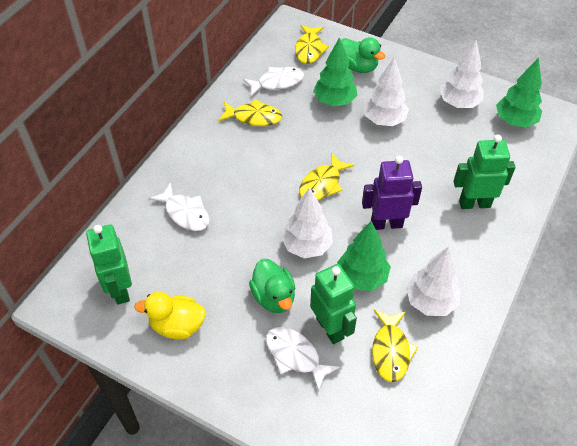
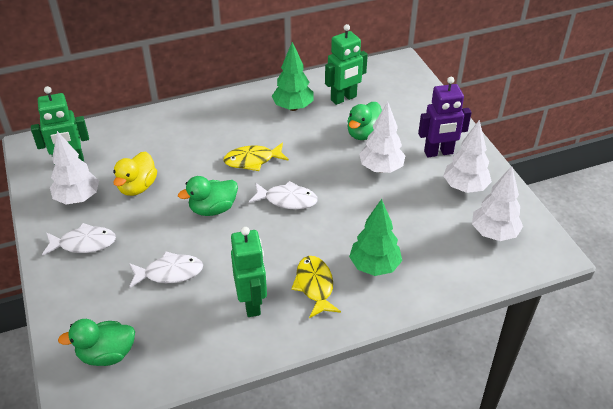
green duck: 2 -> 3
green tree: 3 -> 2
yellow fish: 4 -> 2

